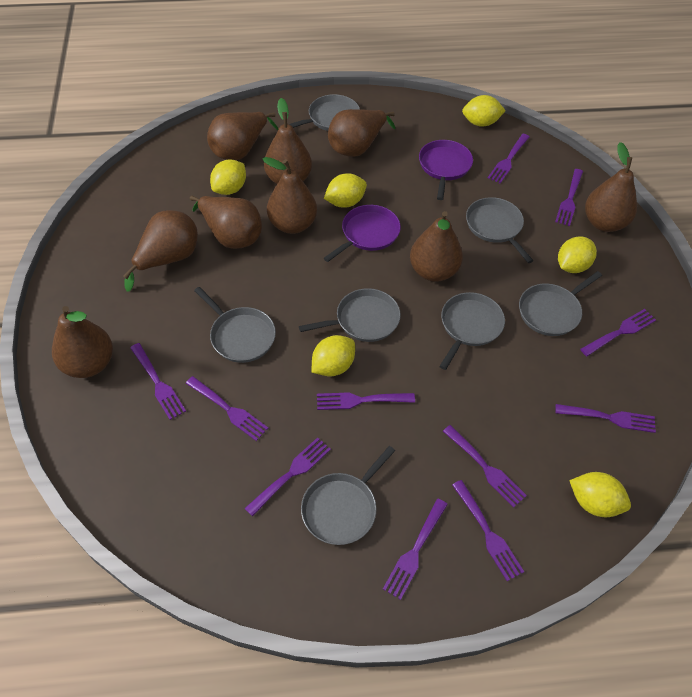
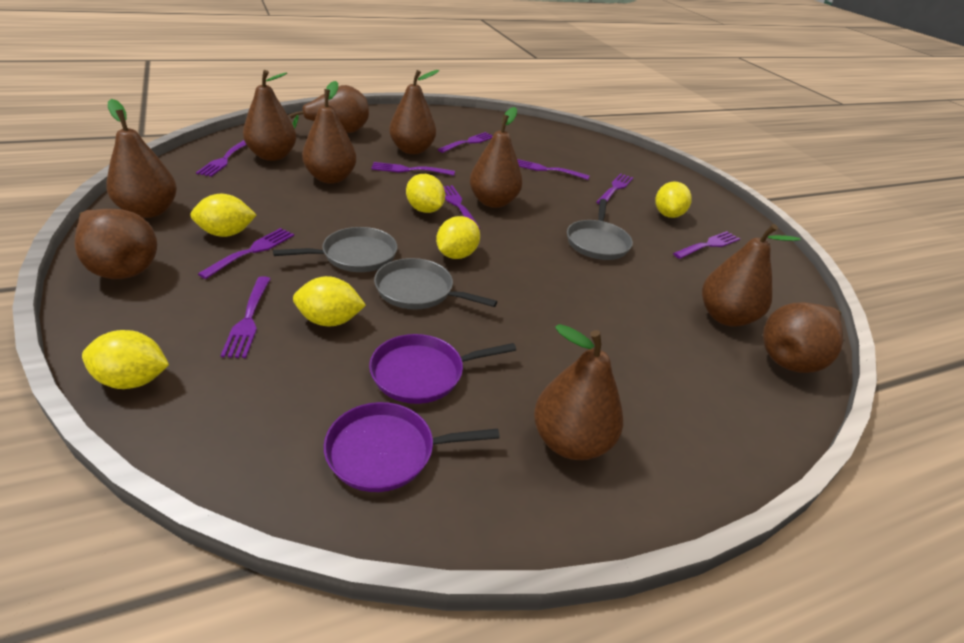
brown pear: 9 -> 10
grey pan: 7 -> 3
purple fork: 11 -> 9

